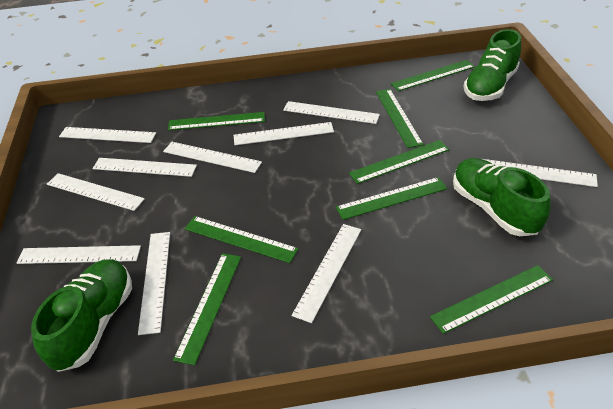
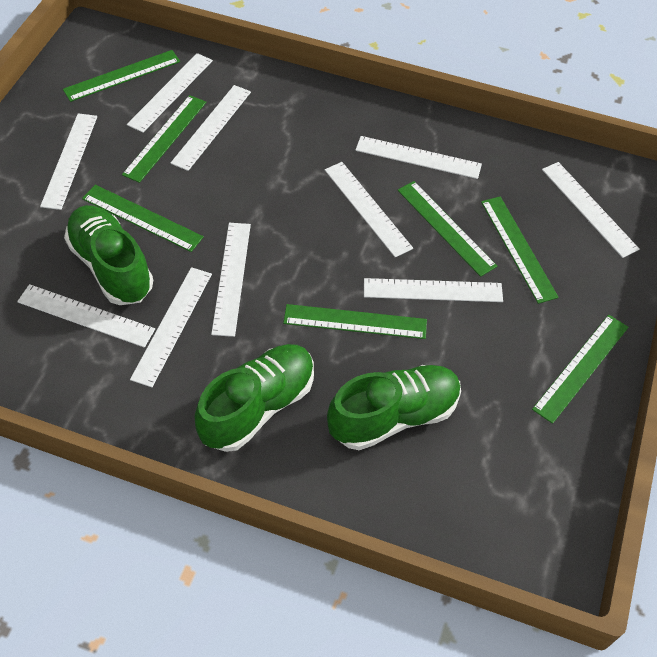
green ruler: 8 -> 7

